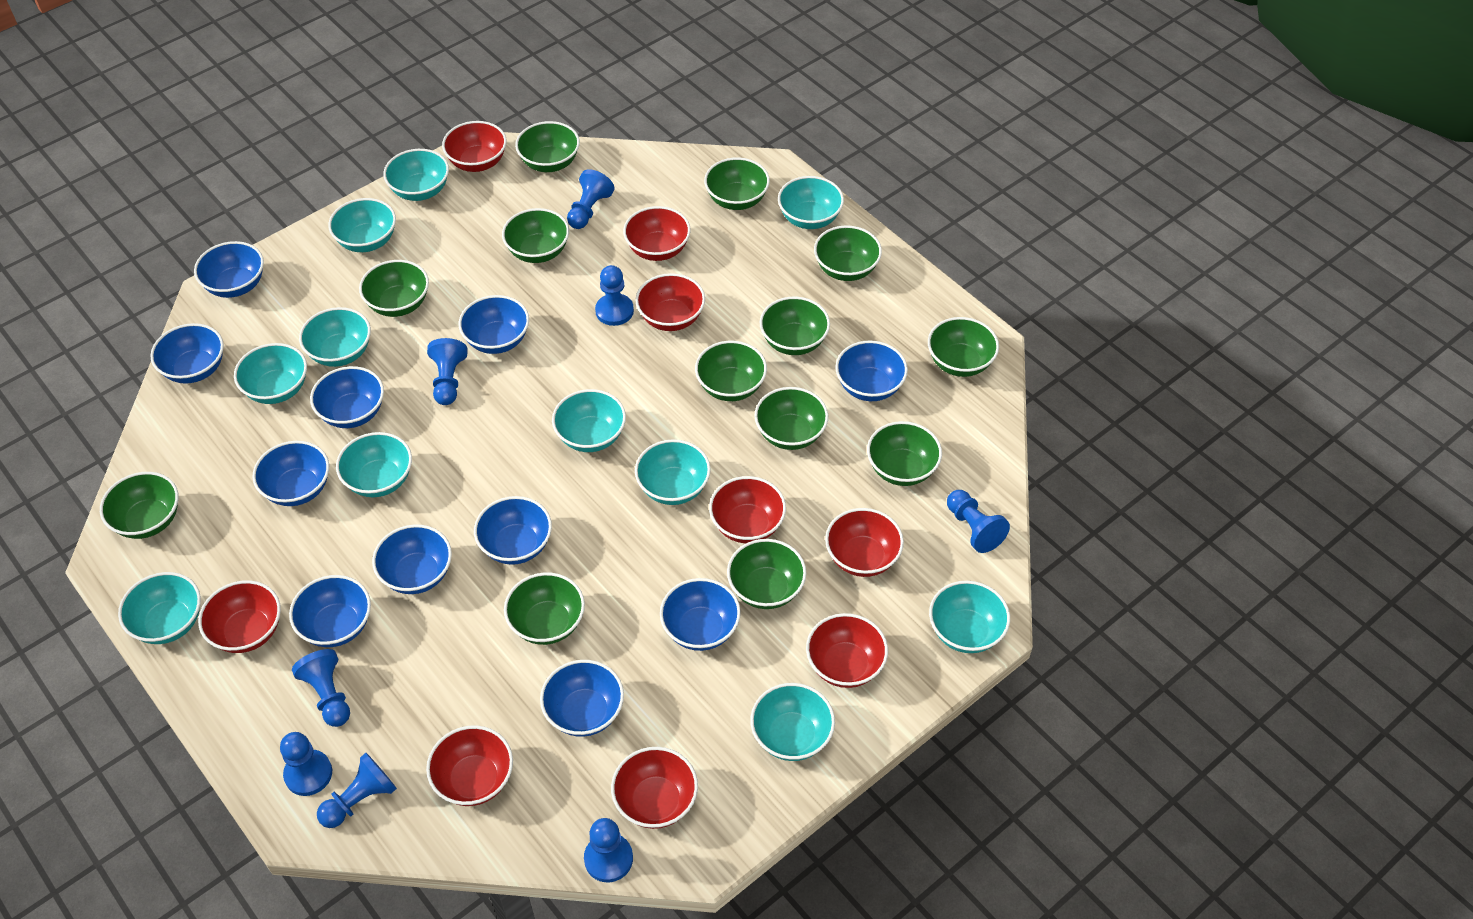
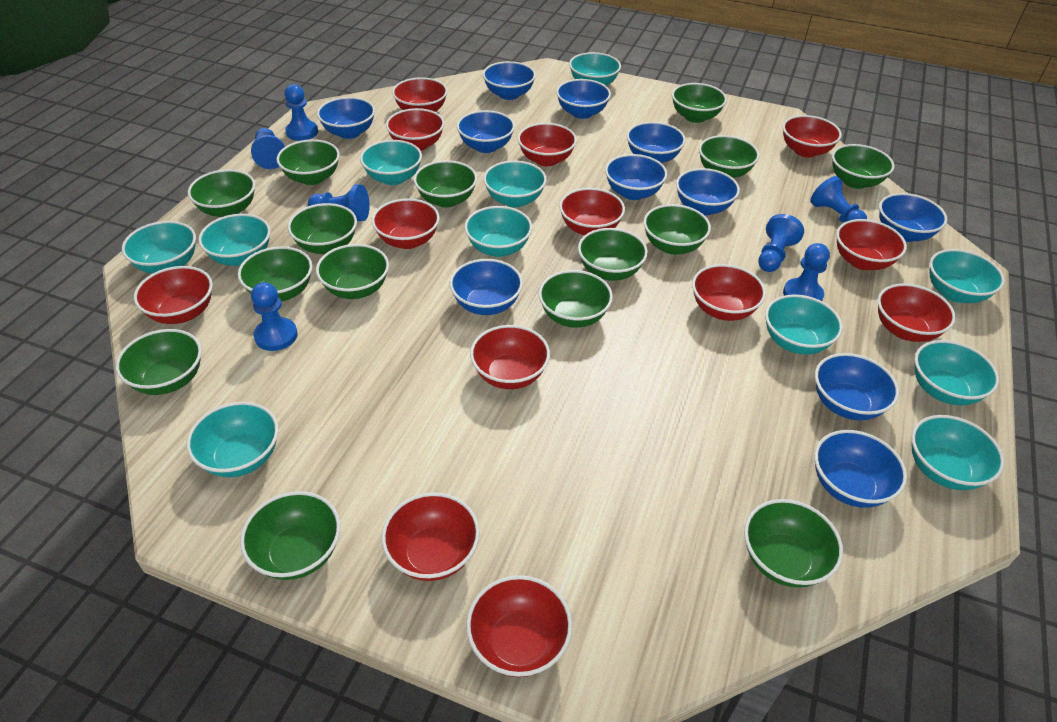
blue pawn: 8 -> 7
green bowl: 13 -> 15
red bowl: 9 -> 13

